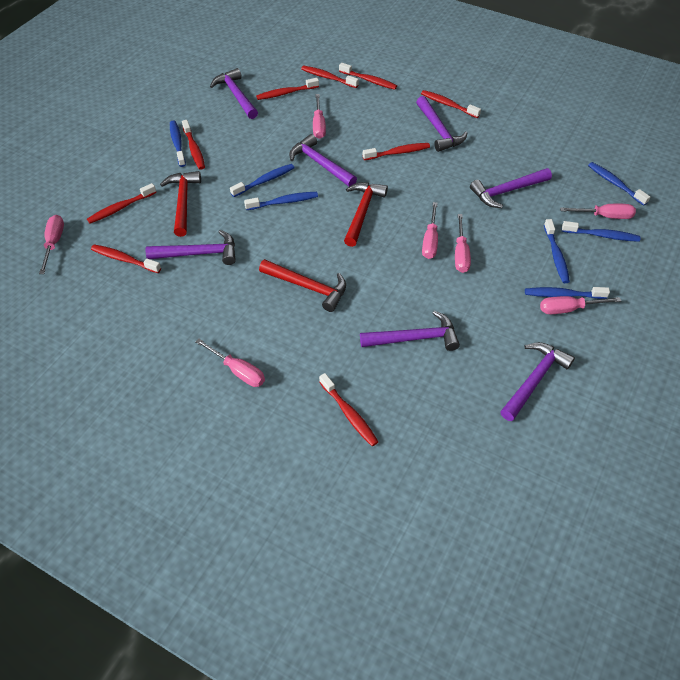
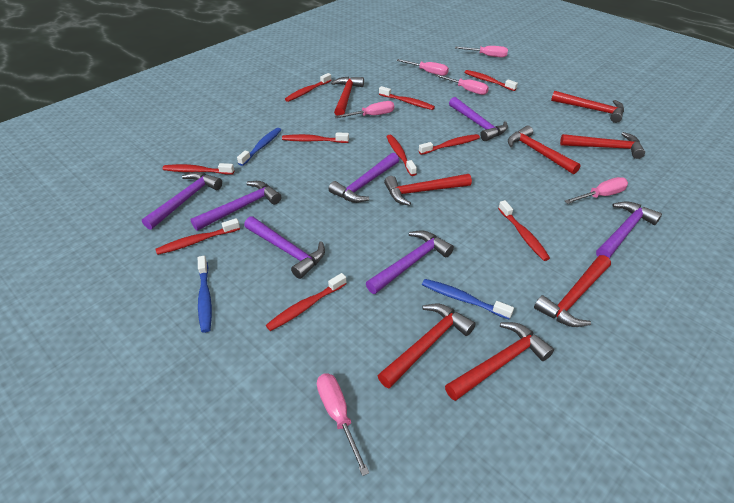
blue toothbrush: 7 -> 3
pink screwdriver: 7 -> 6
red hammer: 3 -> 8
red toothbrush: 9 -> 10

